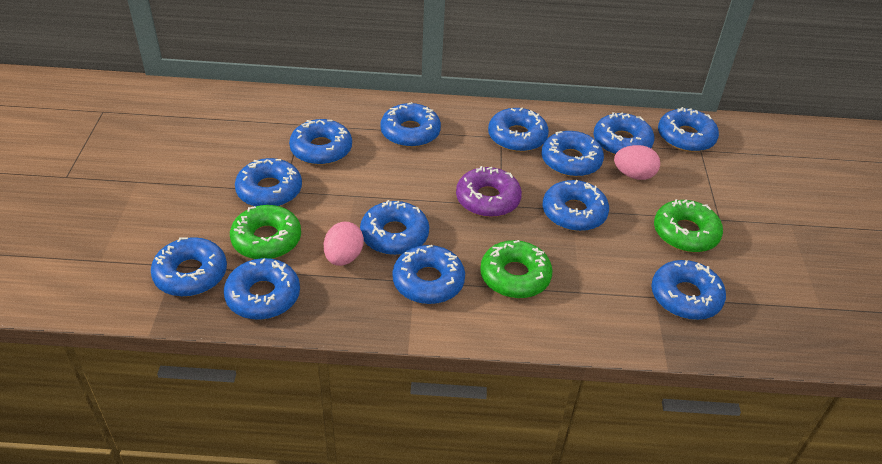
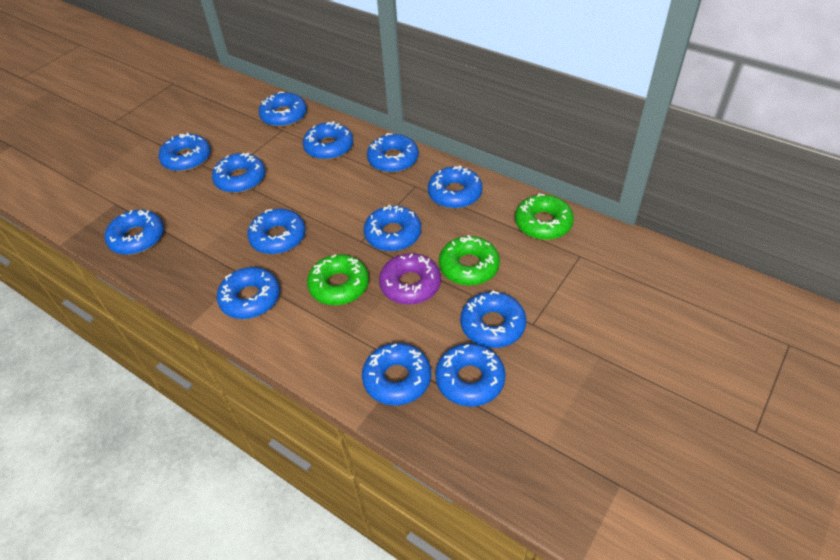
pink egg: 2 -> 0

